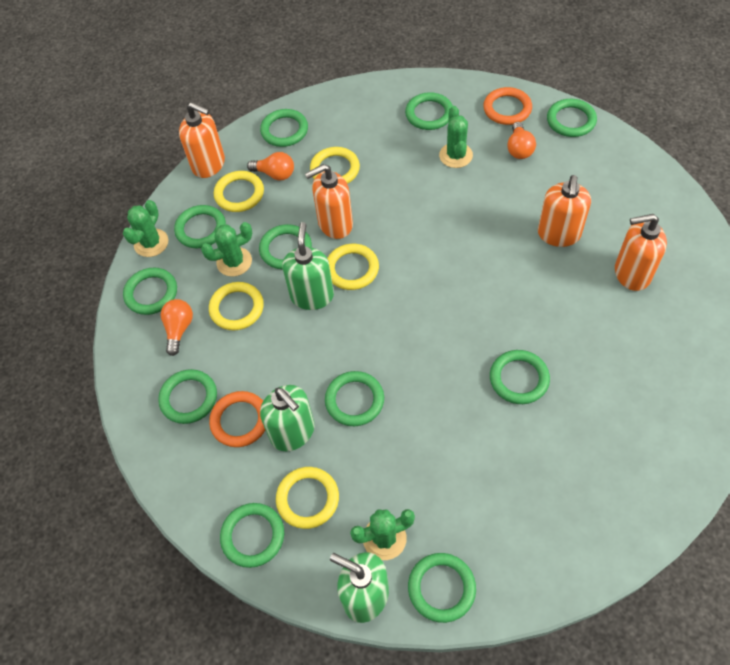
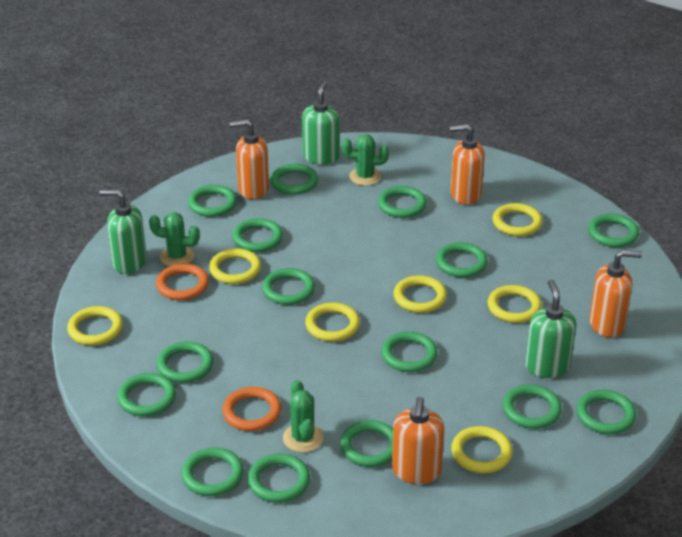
green cactus: 4 -> 3
green ring: 11 -> 15
orange light bulb: 3 -> 0
yellow ring: 5 -> 7

